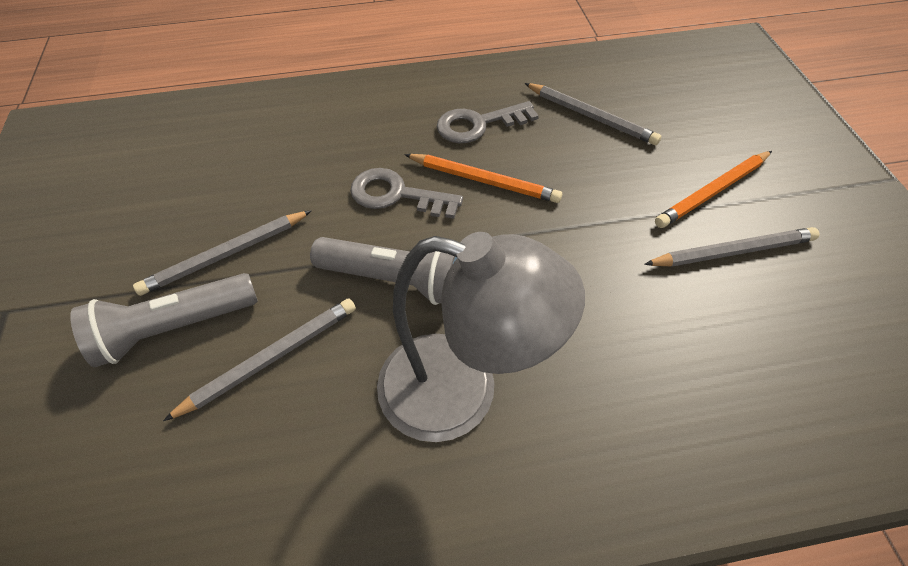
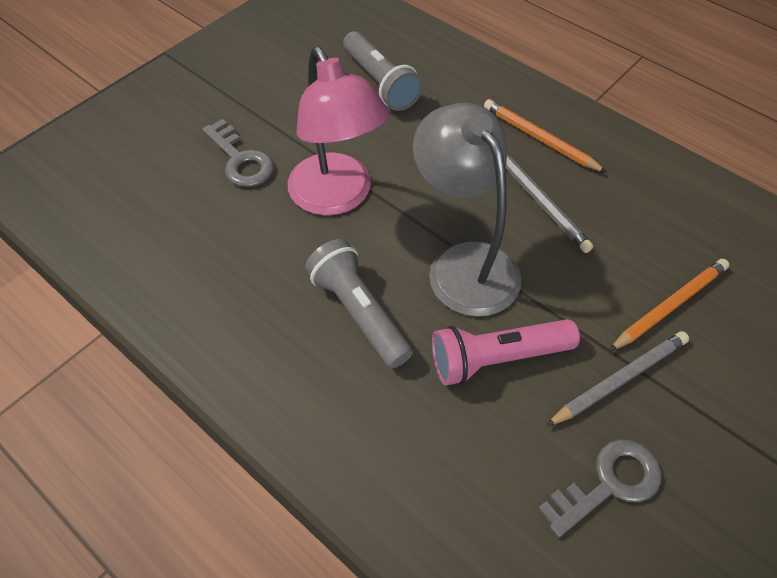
grey pencil: 4 -> 2
pink flashlight: 0 -> 1
pink lamp: 0 -> 1

